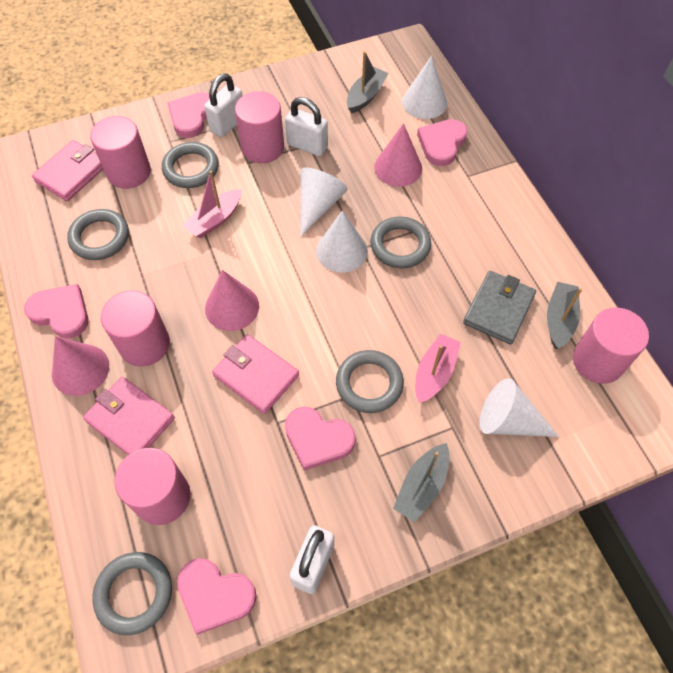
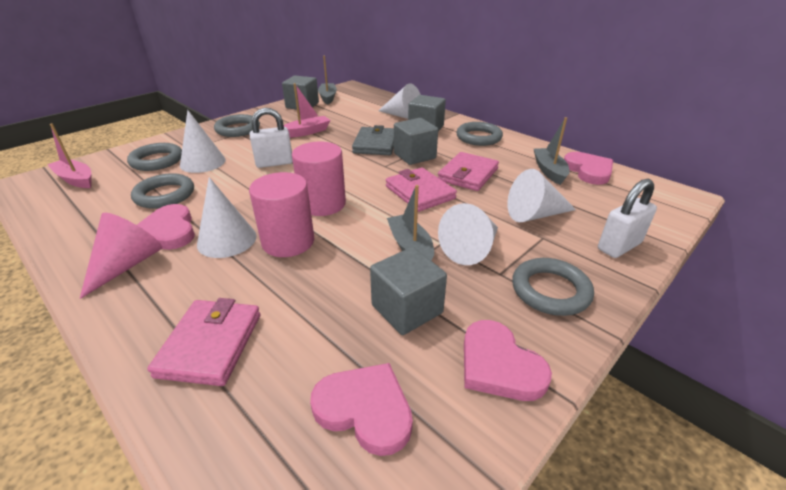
grey cube: 0 -> 4
pink cone: 3 -> 1
pink cylinder: 5 -> 2
pink heart: 5 -> 4
white cone: 4 -> 5
white padlock: 3 -> 2

